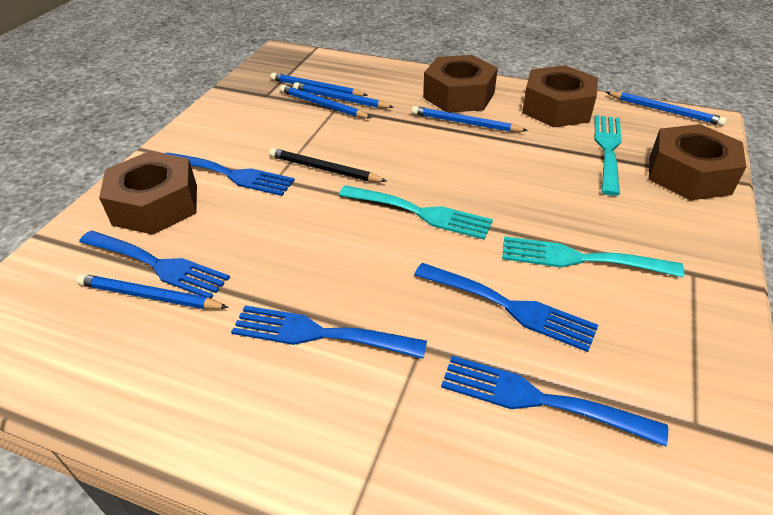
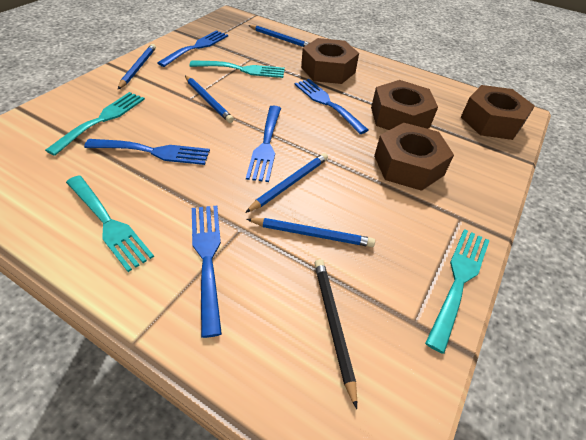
blue pencil: 6 -> 5
turquoise fork: 3 -> 4

